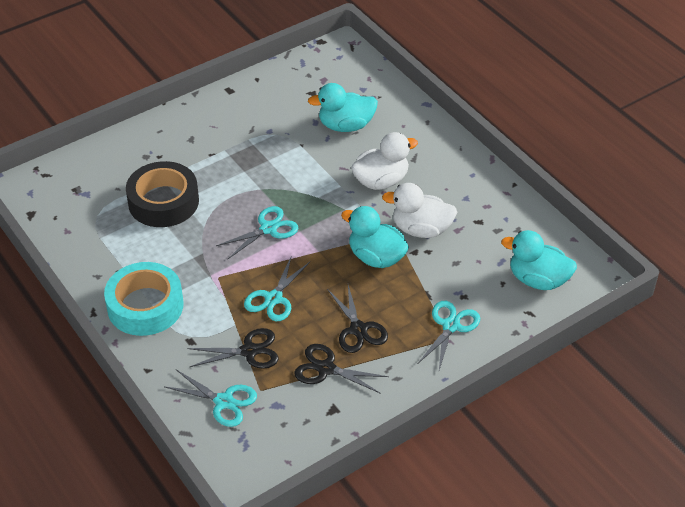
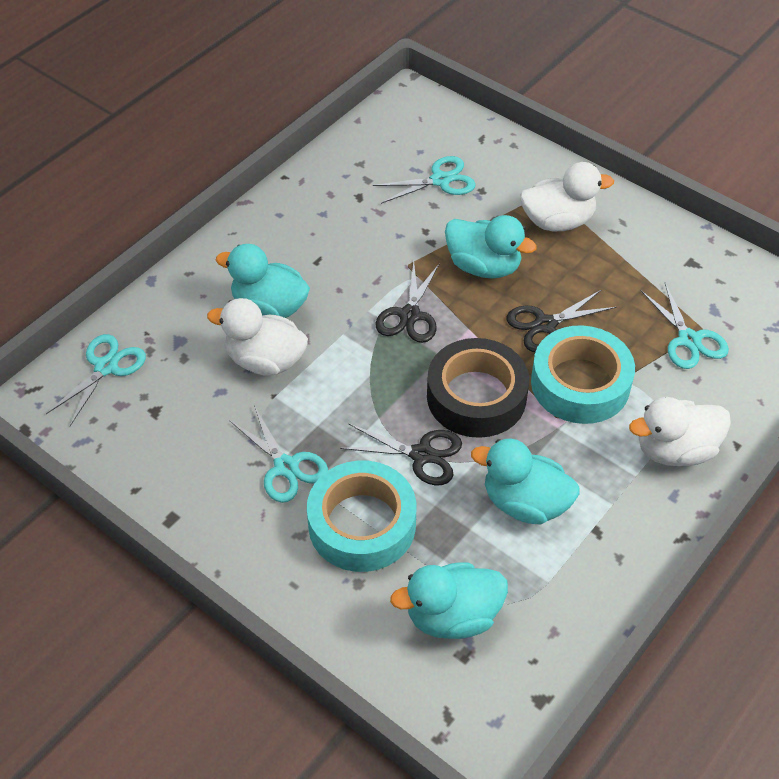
turquoise duck: 3 -> 4
turquoise tape: 1 -> 2
white duck: 2 -> 3

